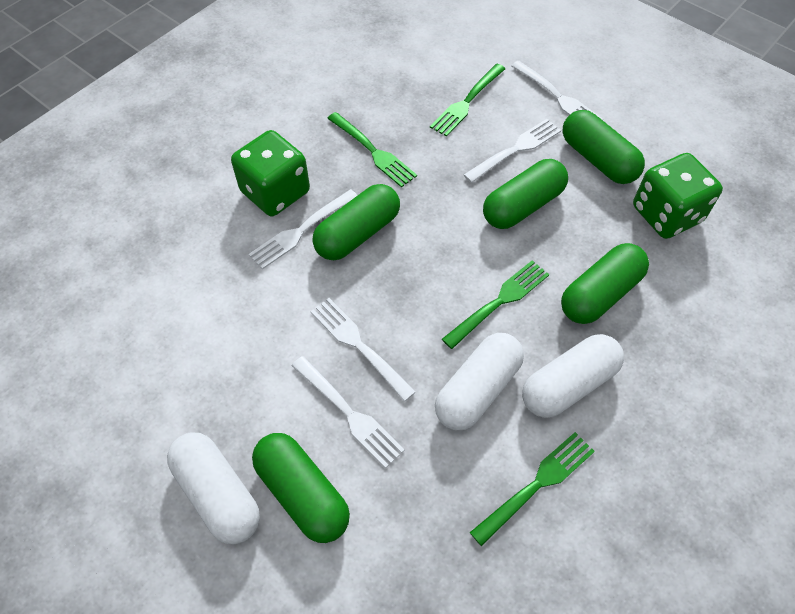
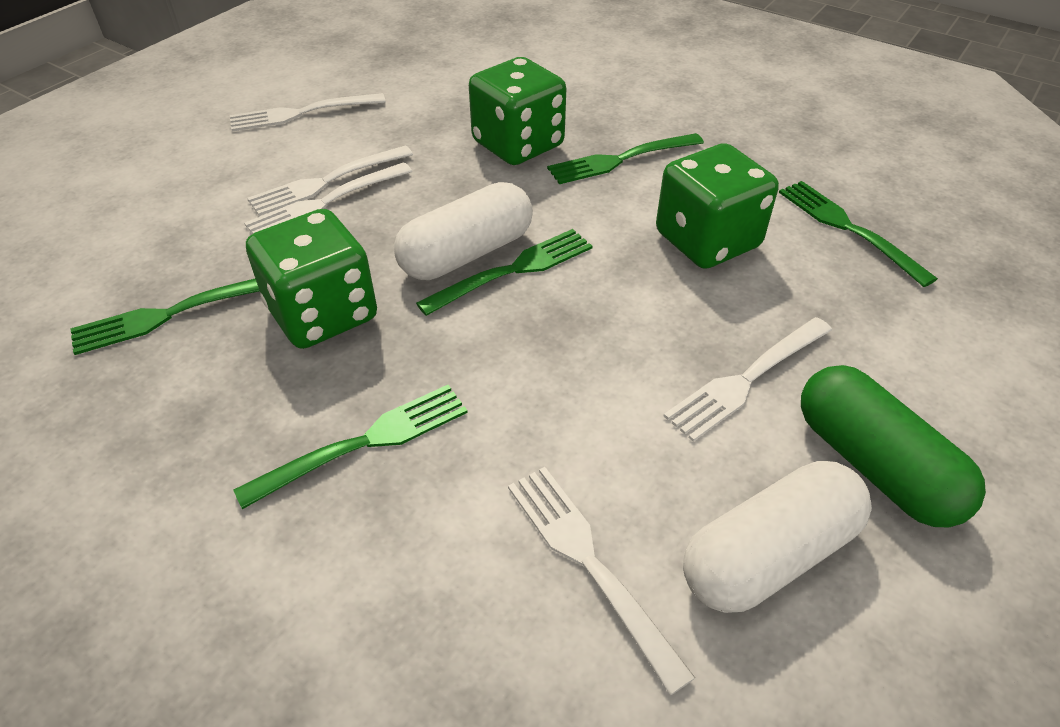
green capsule: 5 -> 1
green dice: 2 -> 3
green fork: 4 -> 5
white capsule: 3 -> 2

